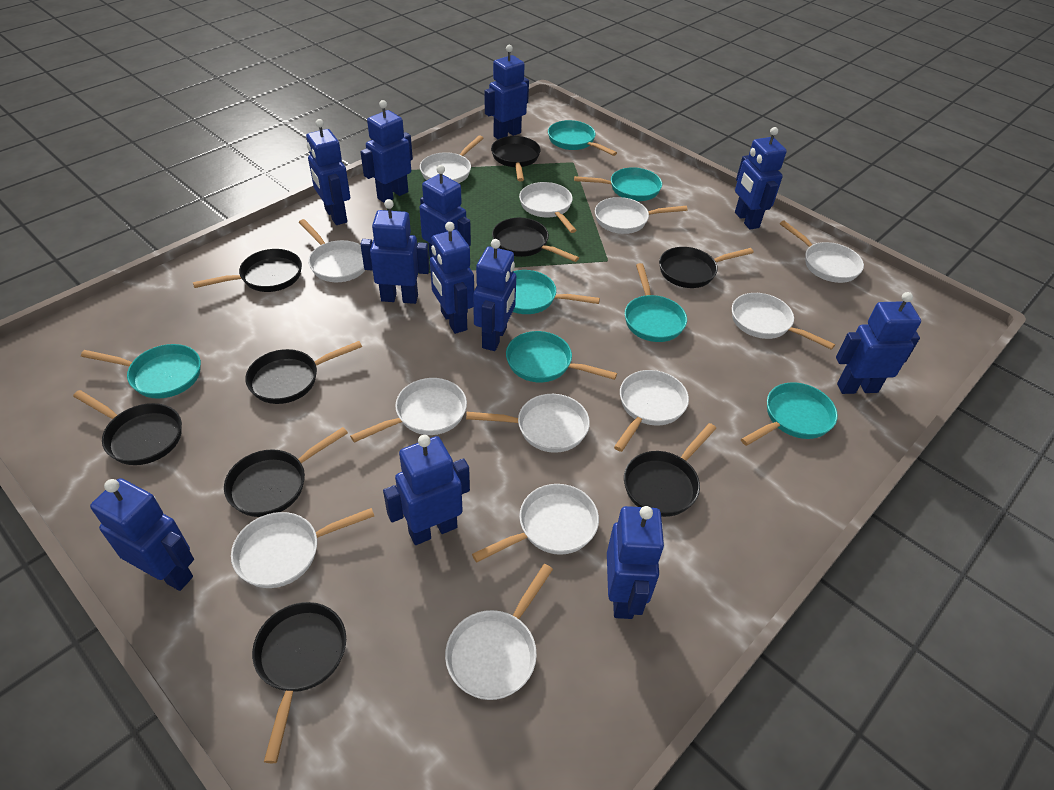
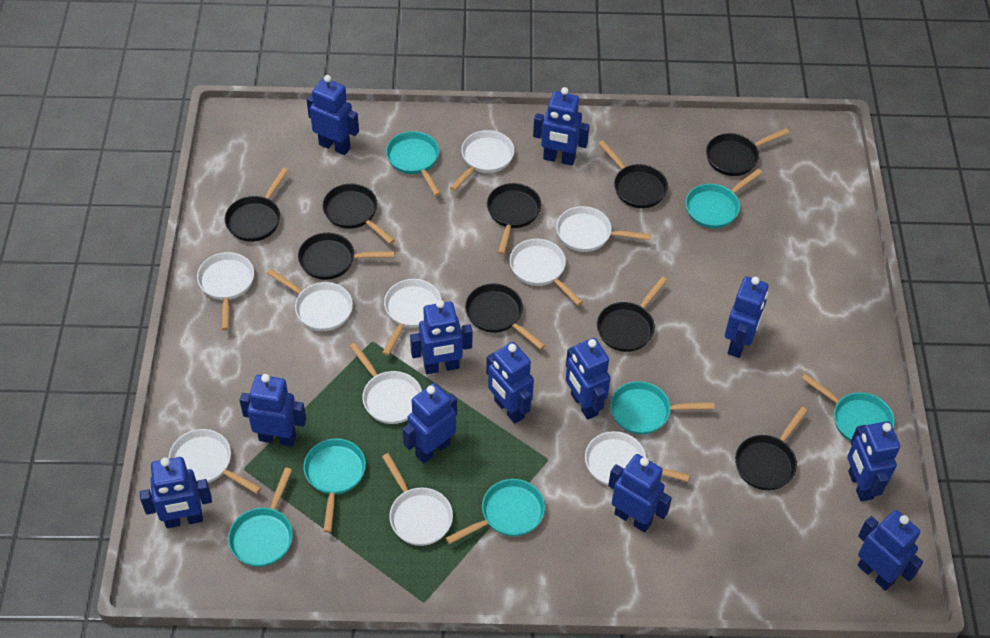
white pan: 12 -> 10

